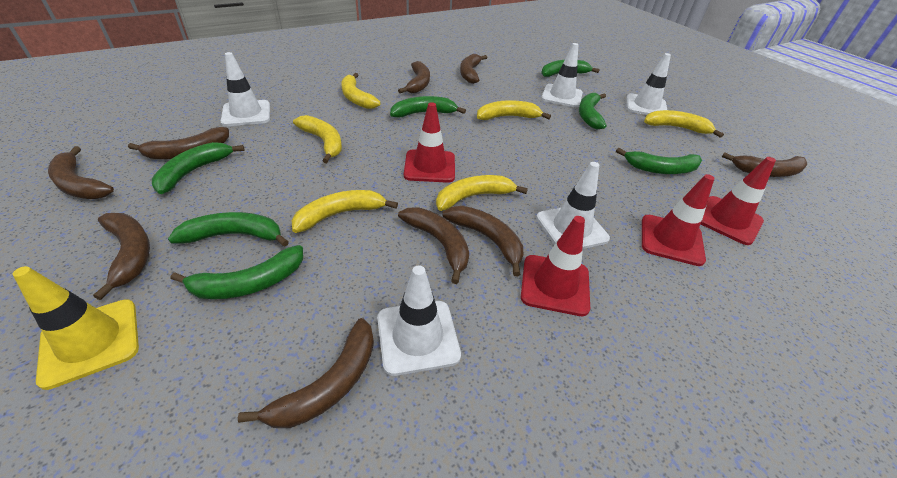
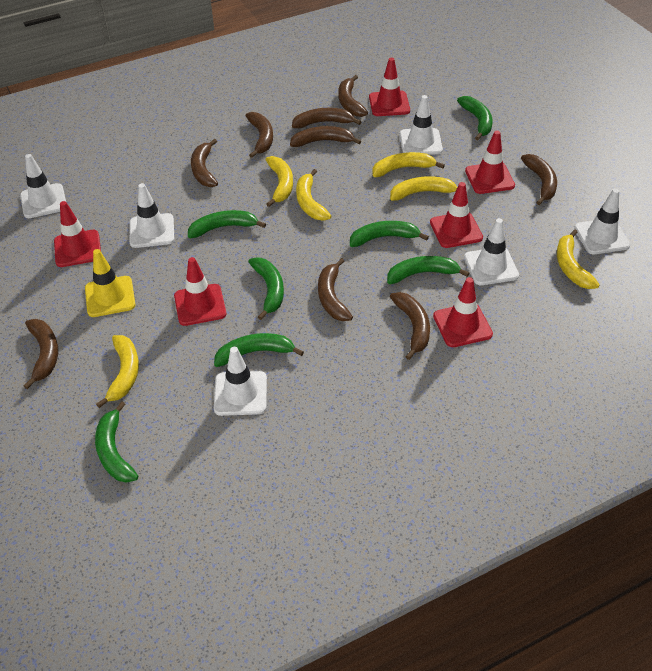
red traffic cone: 4 -> 6
white traffic cone: 5 -> 6

